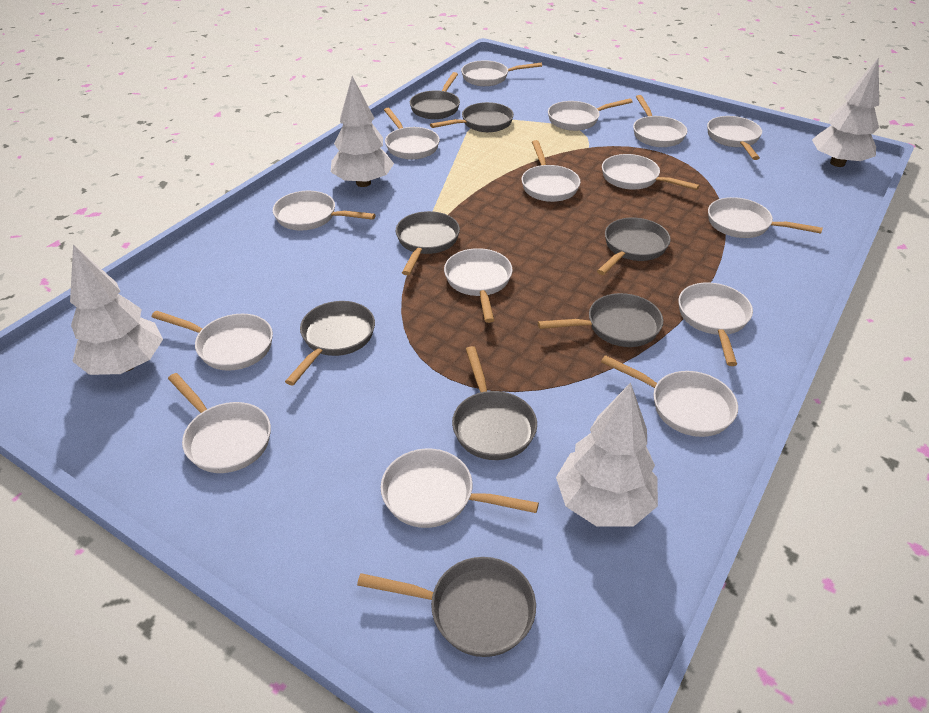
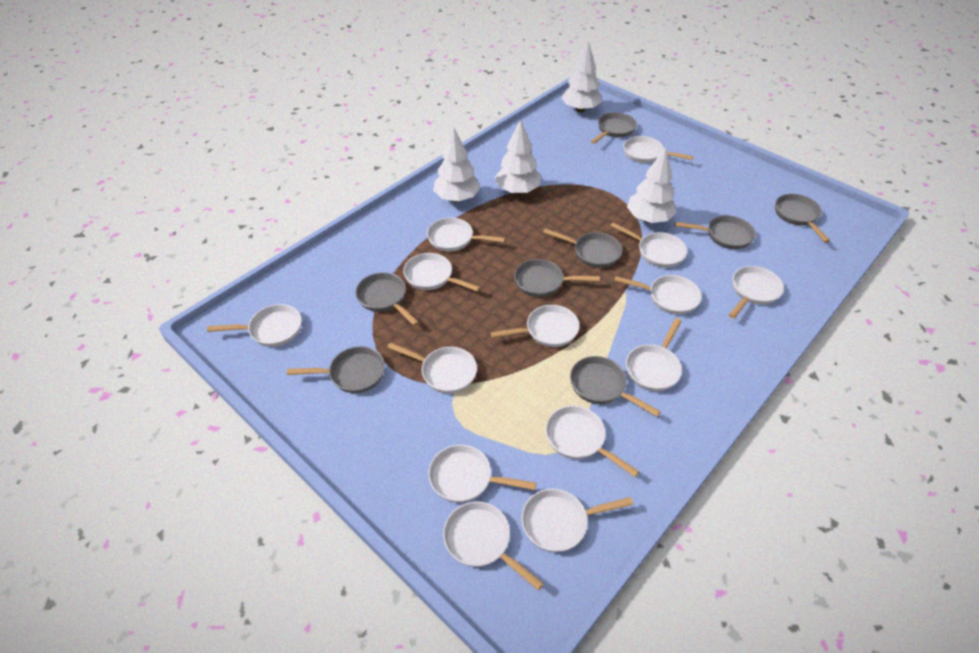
white pan: 15 -> 14

